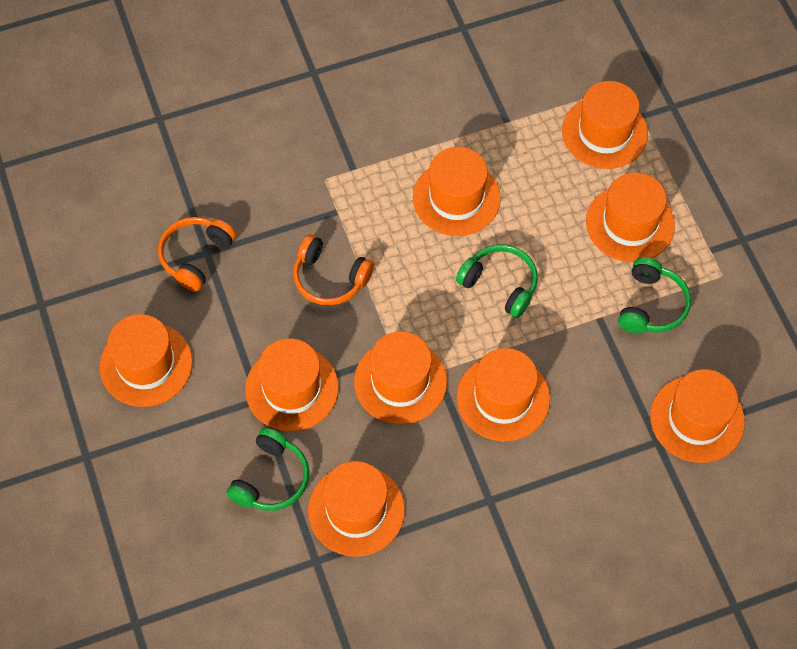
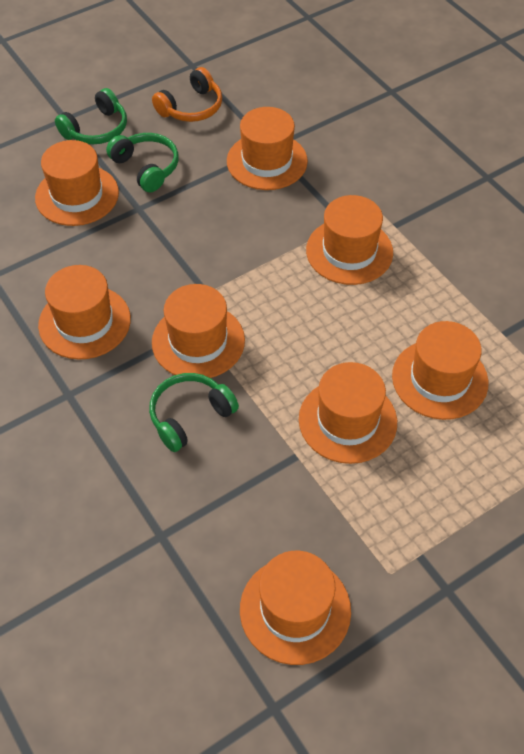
orange hat: 9 -> 8
orange headphones: 2 -> 1

